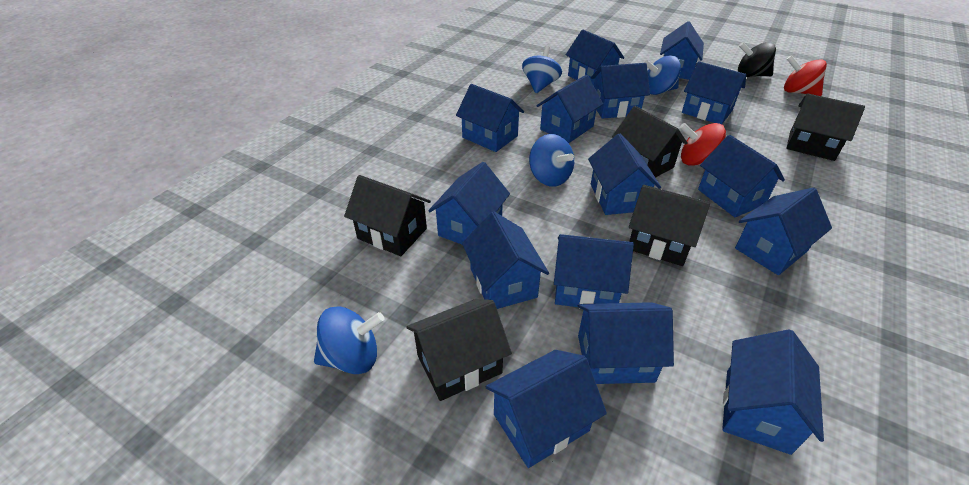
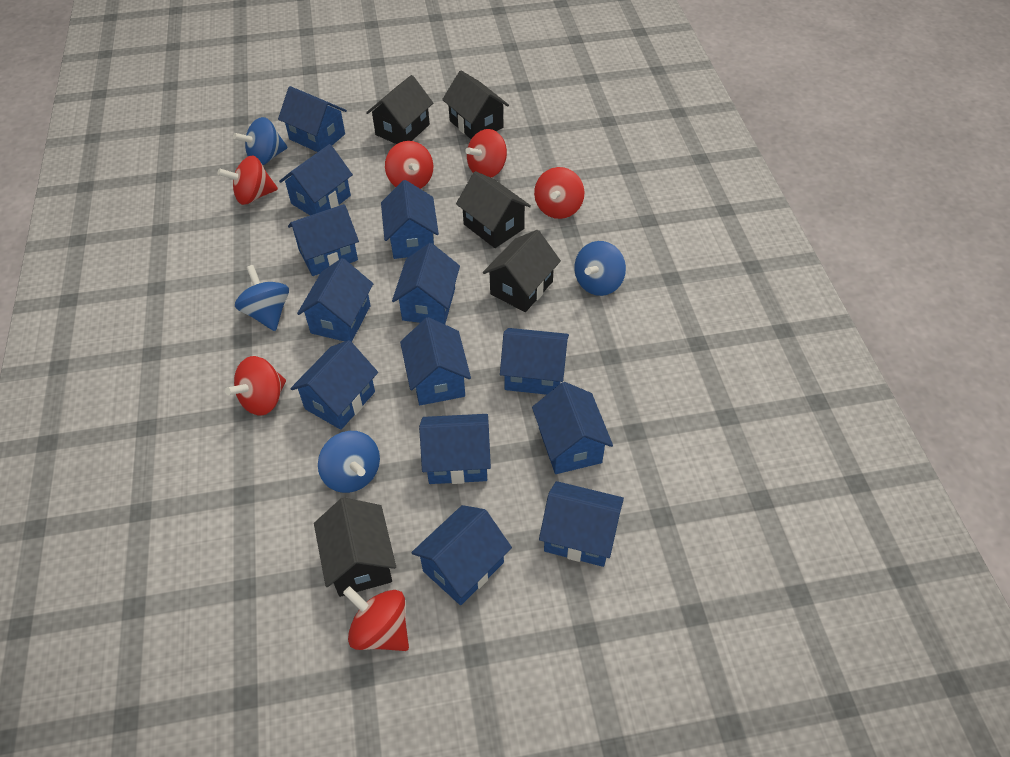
black spinning top: 1 -> 0
blue house: 15 -> 13
red spinning top: 2 -> 6

